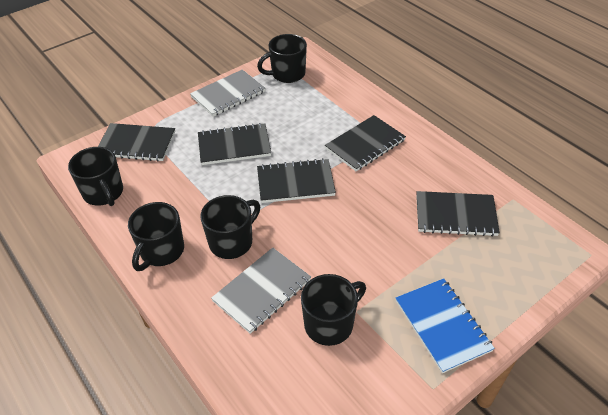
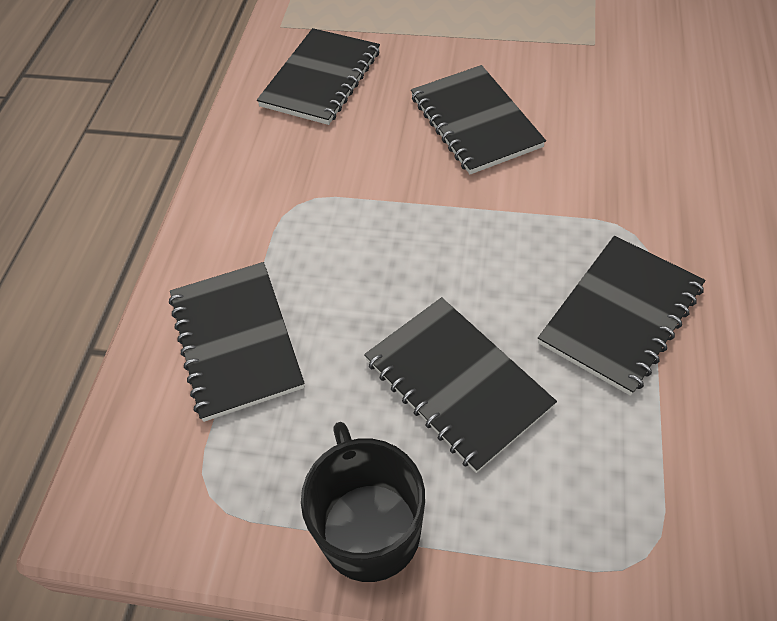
black mug: 5 -> 1
blue notebook: 1 -> 0
grey notebook: 2 -> 0

